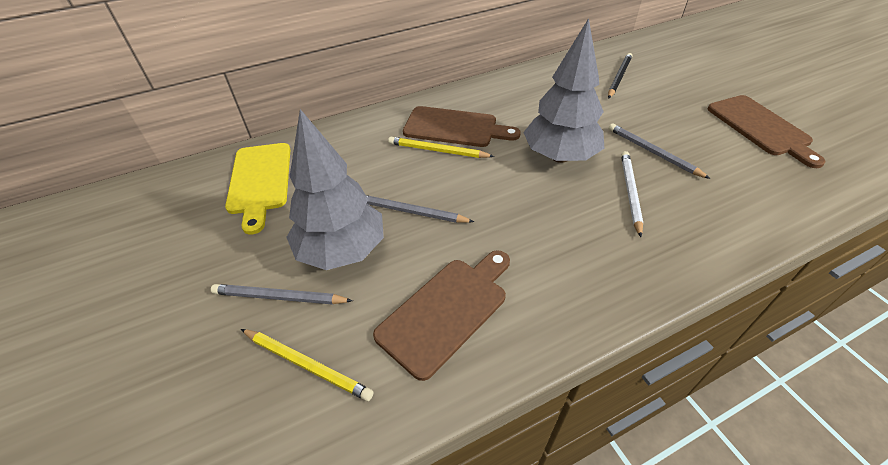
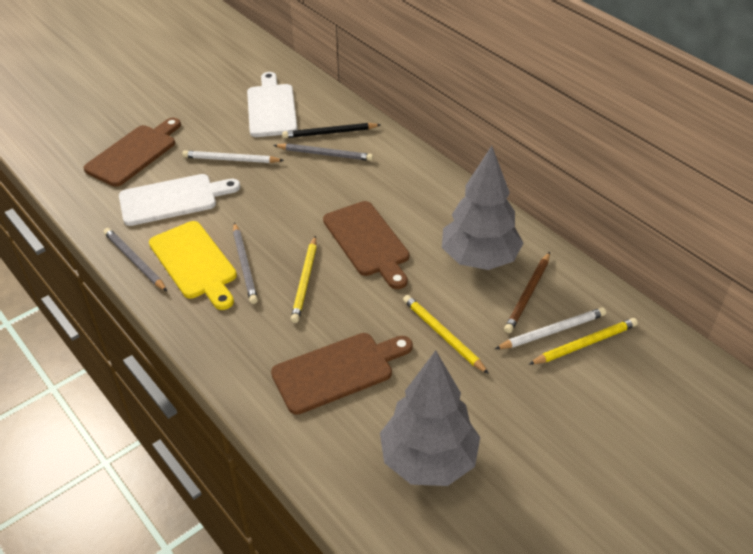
brown pencil: 0 -> 1
white cutting board: 0 -> 2
white pencil: 1 -> 2
yellow pencil: 2 -> 3

